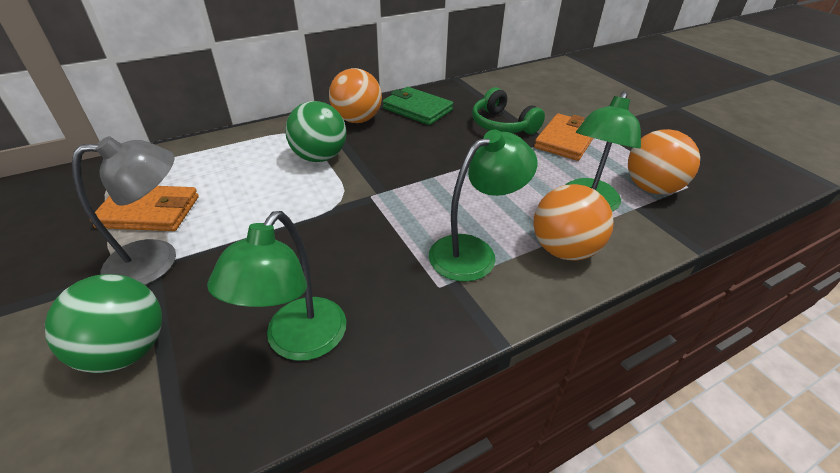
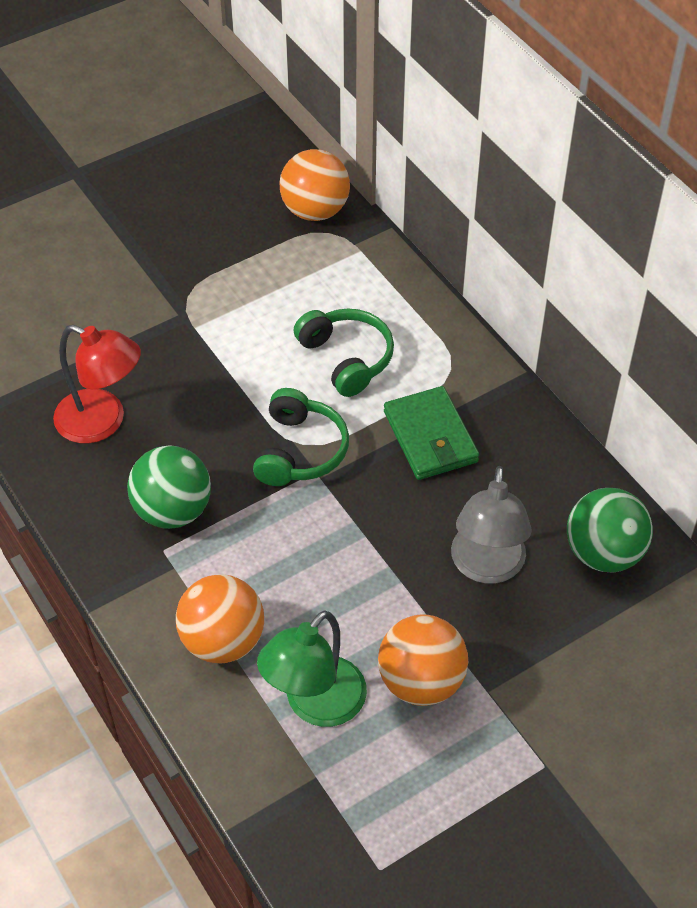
green headphones: 1 -> 2
green lamp: 3 -> 1
orange wallet: 2 -> 0
red lamp: 0 -> 1

